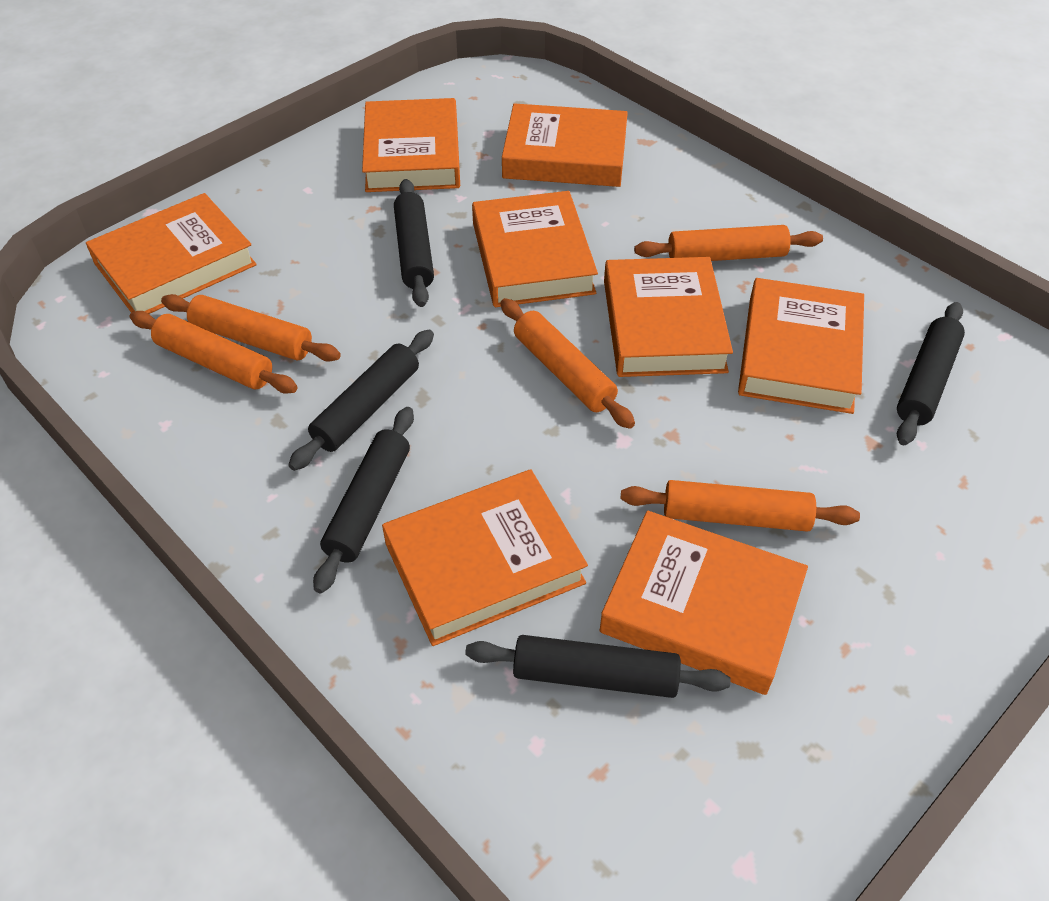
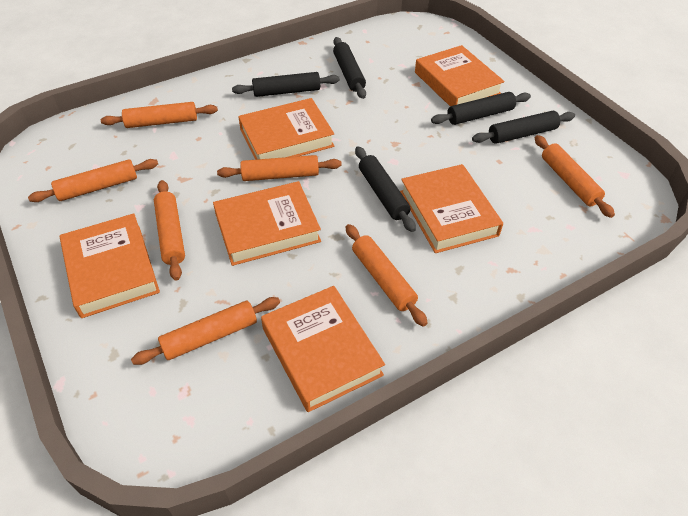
orange book: 8 -> 6
orange rolling pin: 5 -> 7

